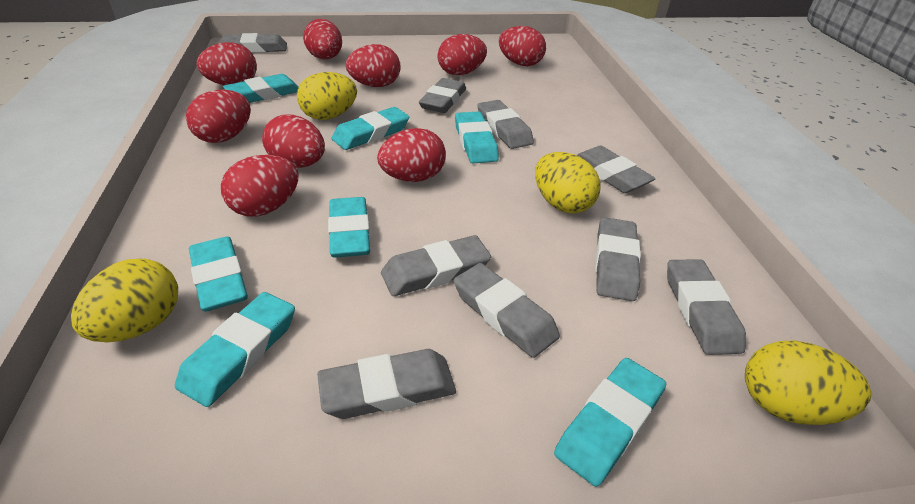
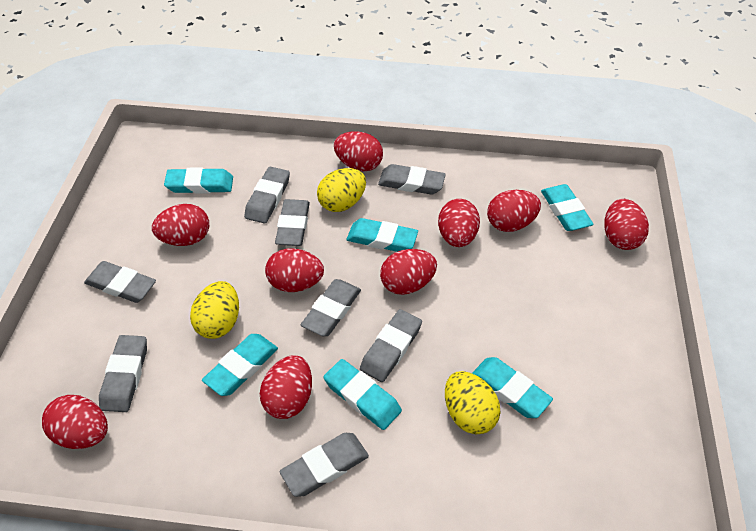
grey eraser: 9 -> 8
turquoise eraser: 7 -> 6
yellow egg: 4 -> 3

